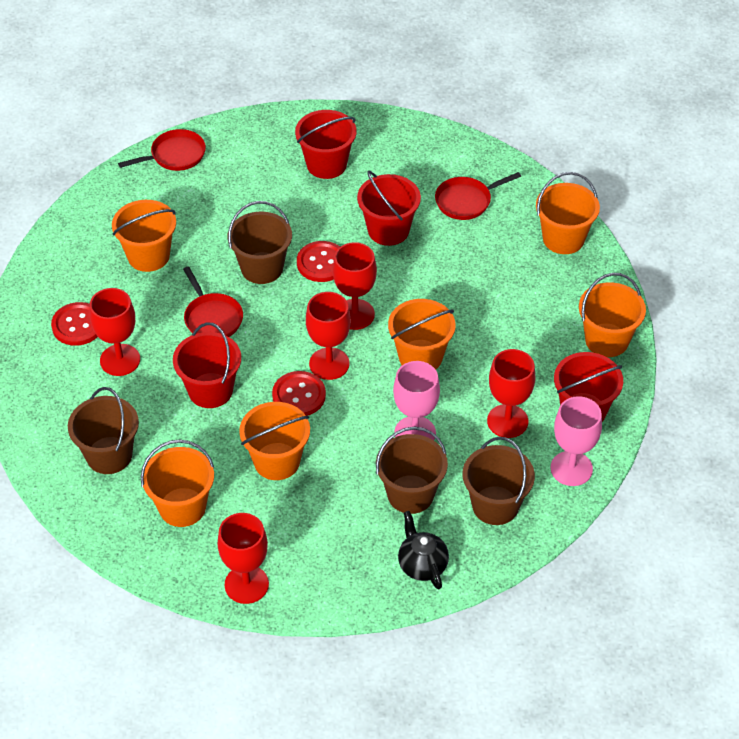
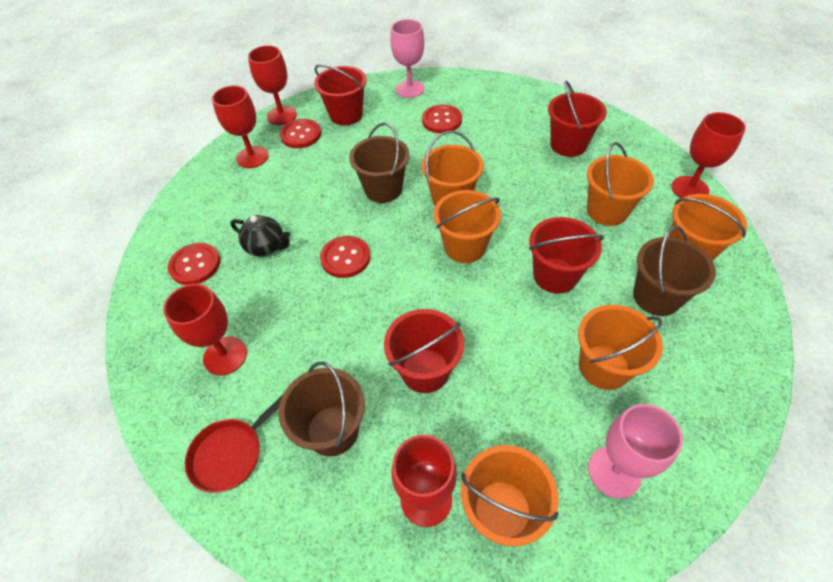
brown bucket: 4 -> 3
red button: 3 -> 4
red pan: 3 -> 1

